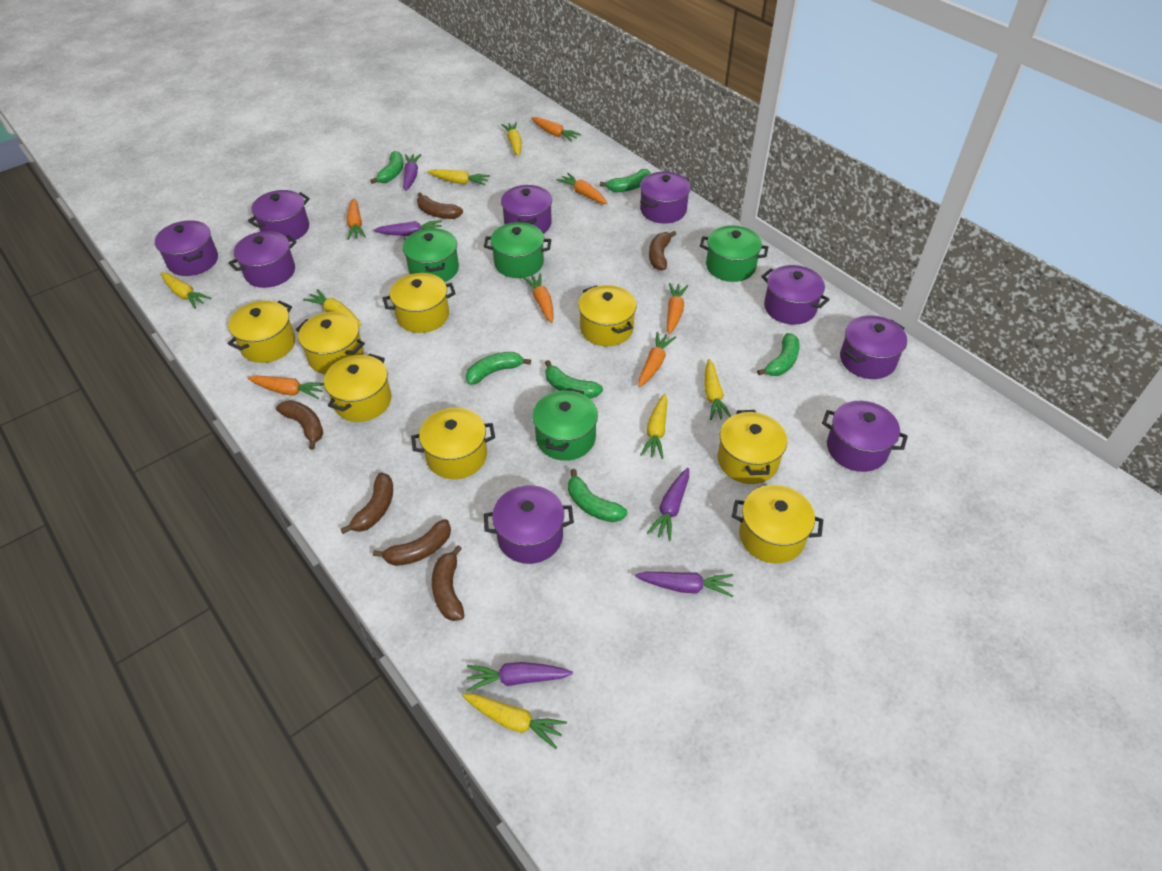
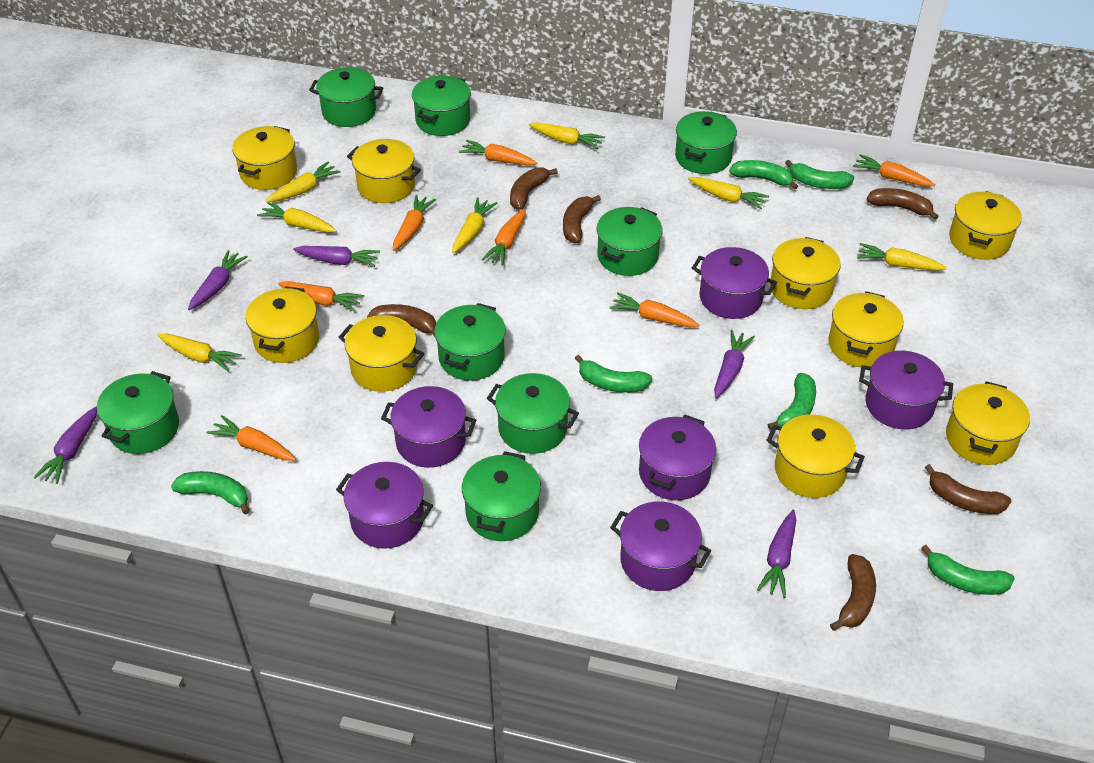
green pot: 4 -> 8
purple pot: 9 -> 6
yellow pot: 8 -> 9

